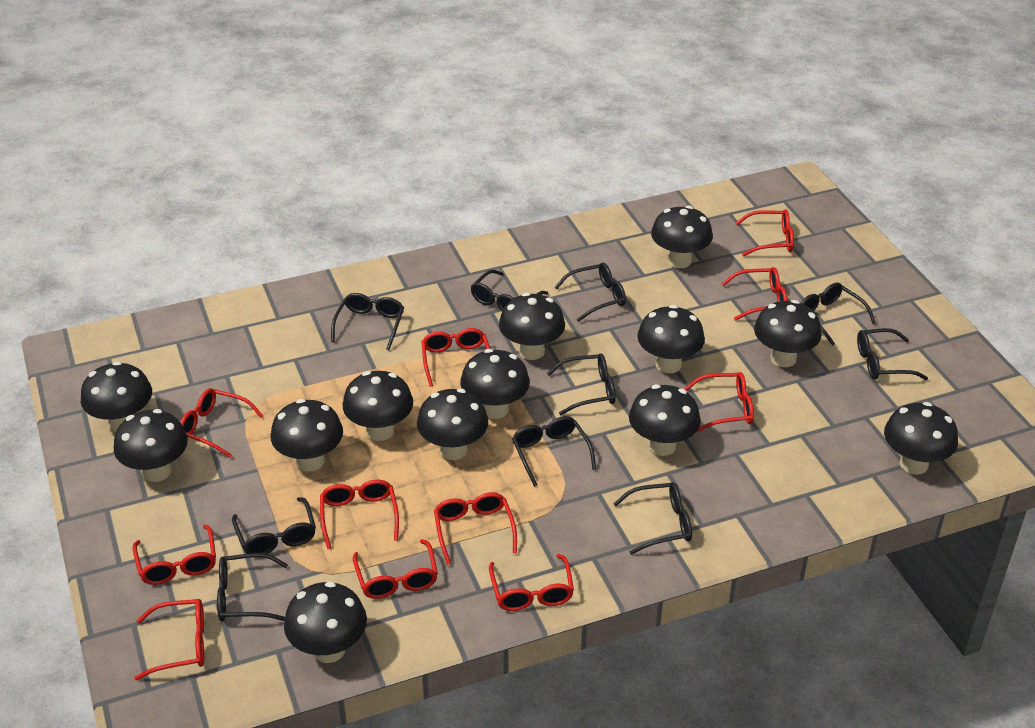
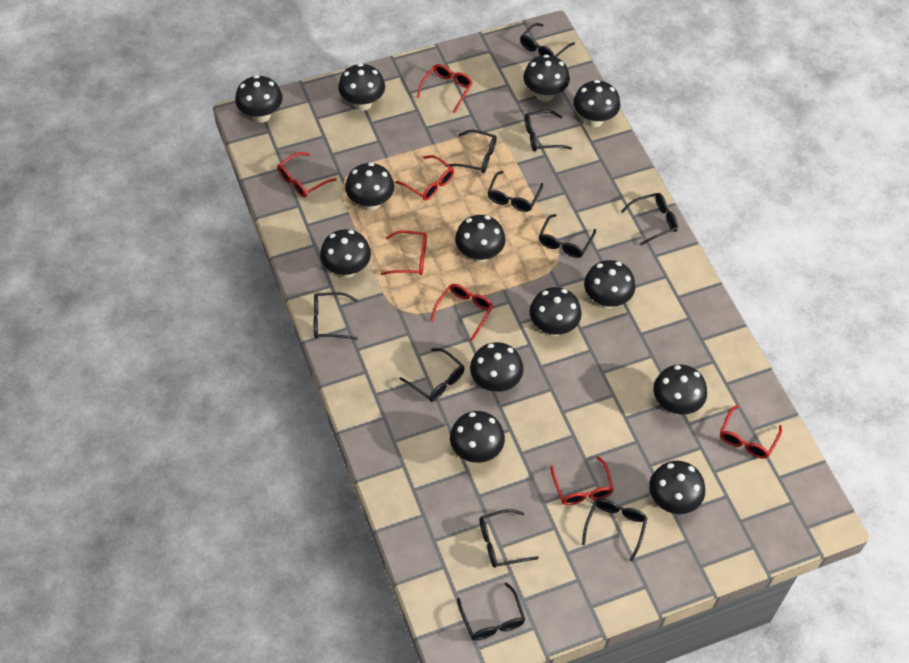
black glasses: 10 -> 11
red glasses: 11 -> 7

